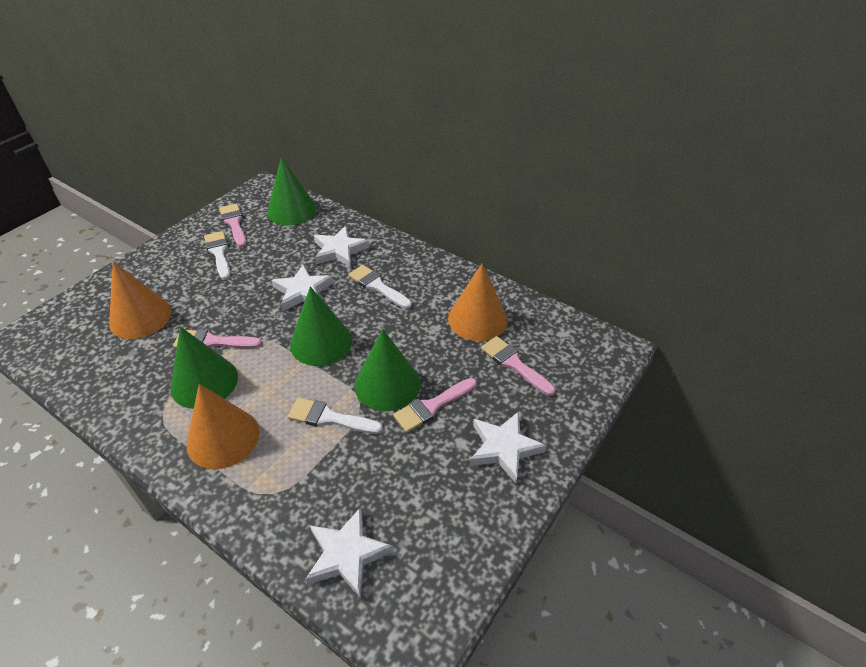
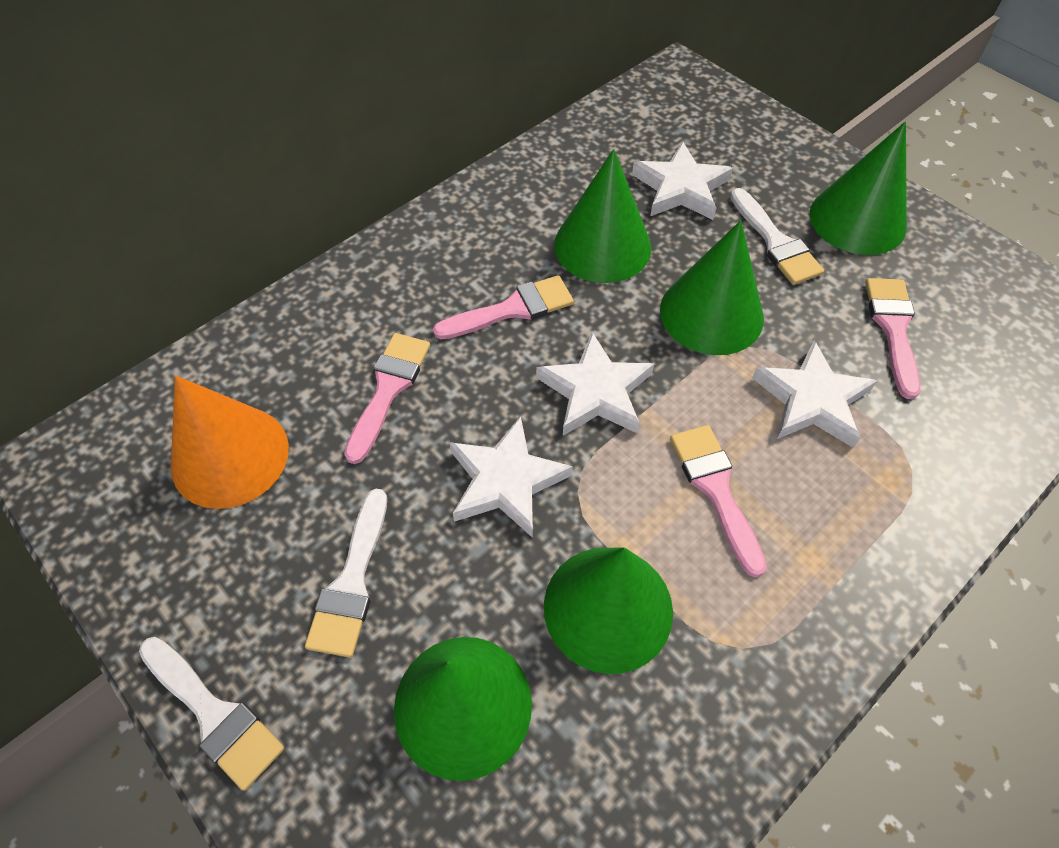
green cone: 4 -> 5
orange cone: 3 -> 1

